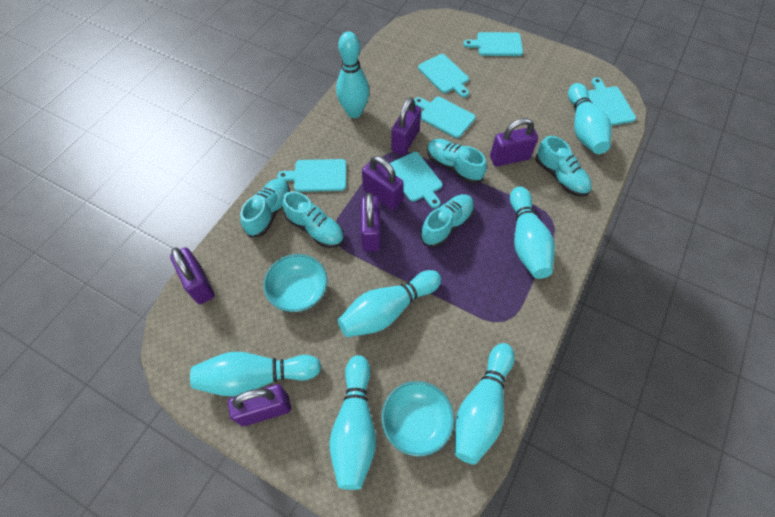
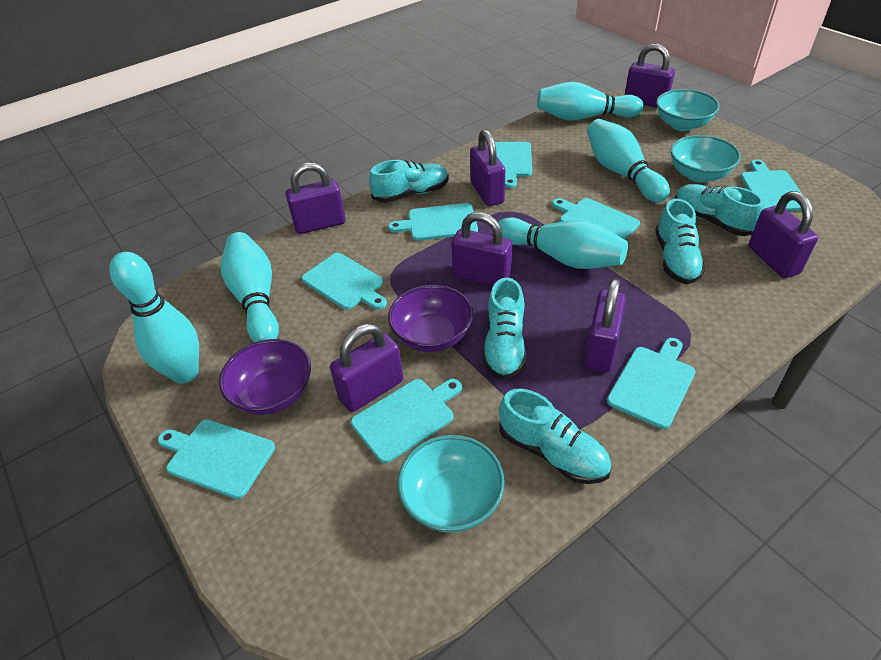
purple bowl: 0 -> 2
purple padlock: 6 -> 7
turquoise bowl: 2 -> 3
turquoise bowling pin: 7 -> 5
turquoise cutting board: 6 -> 8

